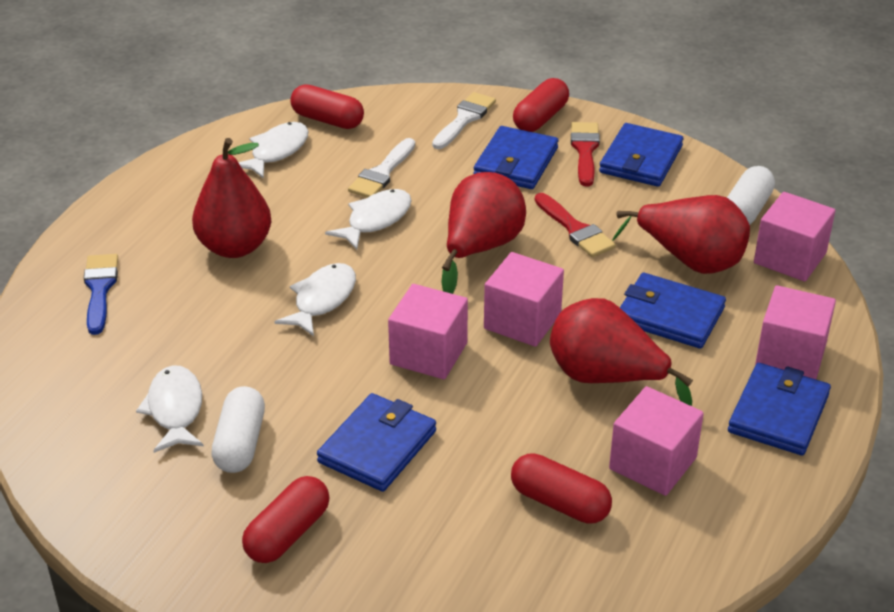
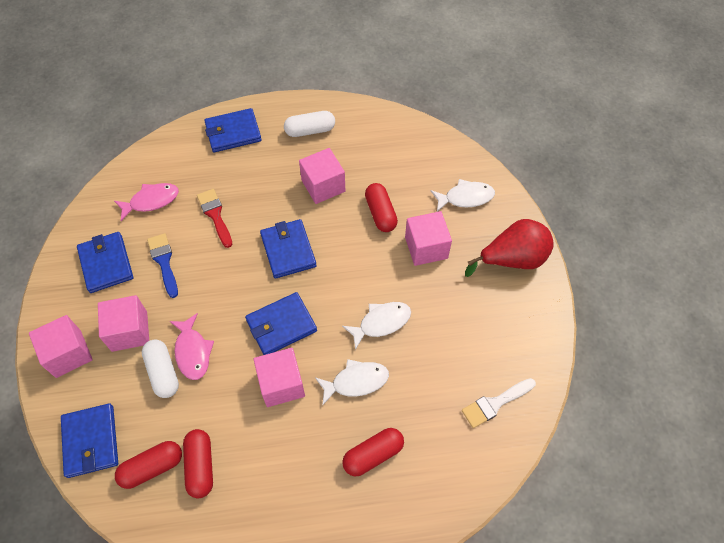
pink fish: 0 -> 2
red brush: 2 -> 1
red pear: 4 -> 1
white brush: 2 -> 1
white fish: 4 -> 3

